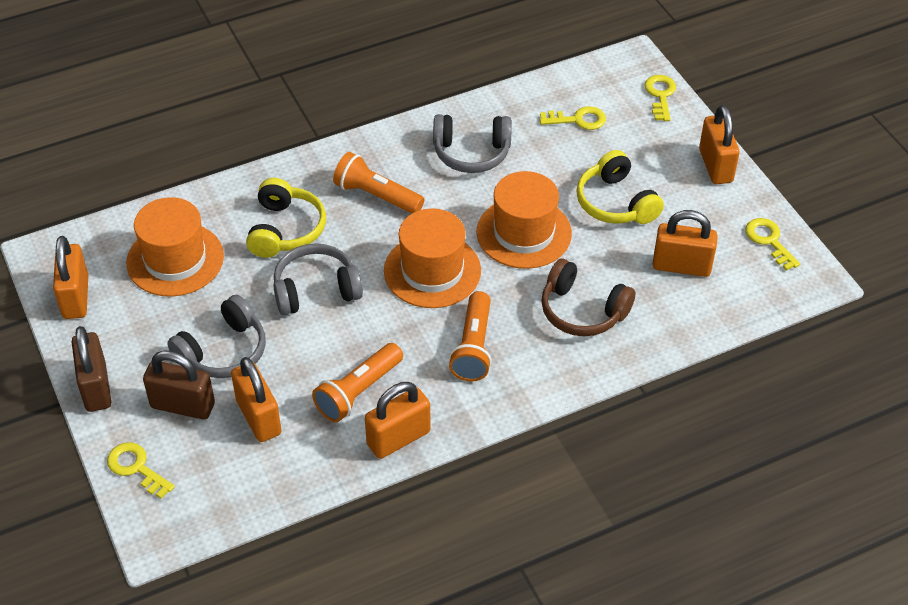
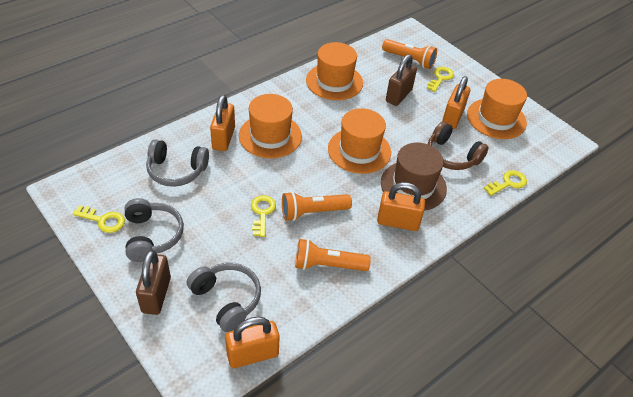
brown hat: 0 -> 1
orange hat: 3 -> 4
orange padlock: 5 -> 4
yellow headphones: 2 -> 0

